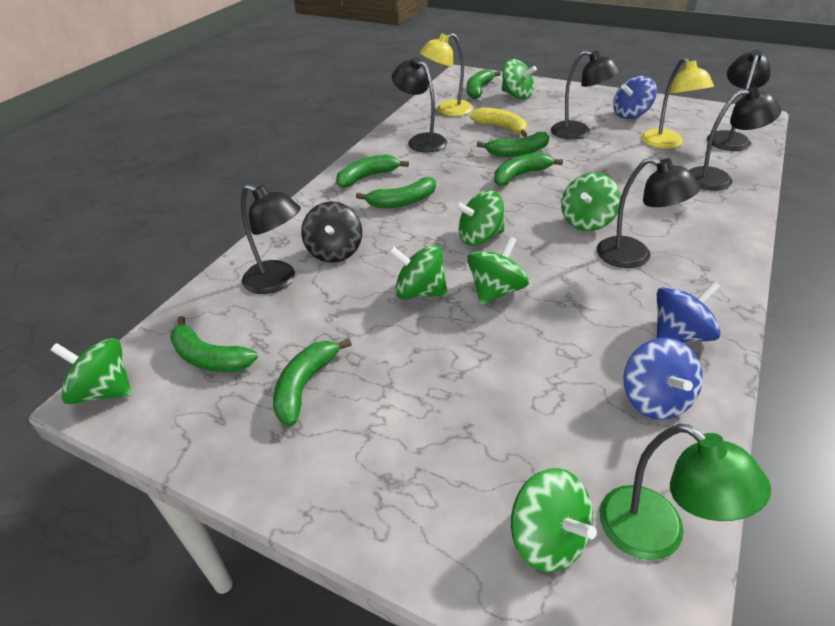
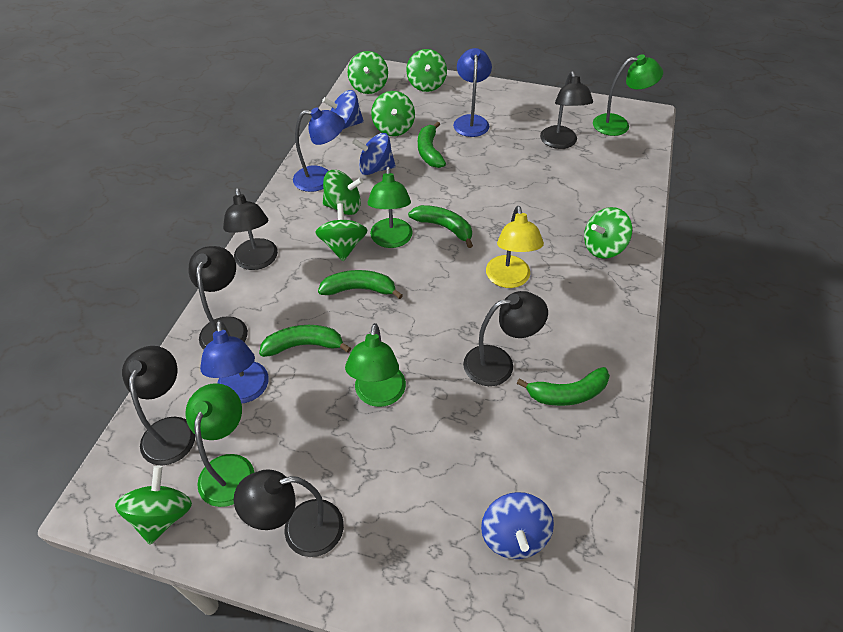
black spinning top: 1 -> 0
blue lamp: 0 -> 3
green banana: 7 -> 5
green lamp: 1 -> 4
yellow banana: 1 -> 0
yellow lamp: 2 -> 1

